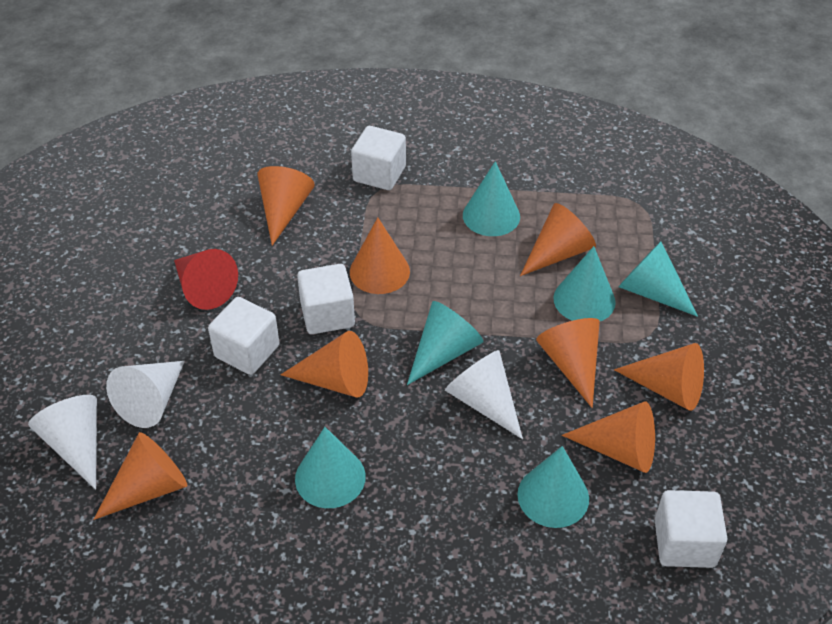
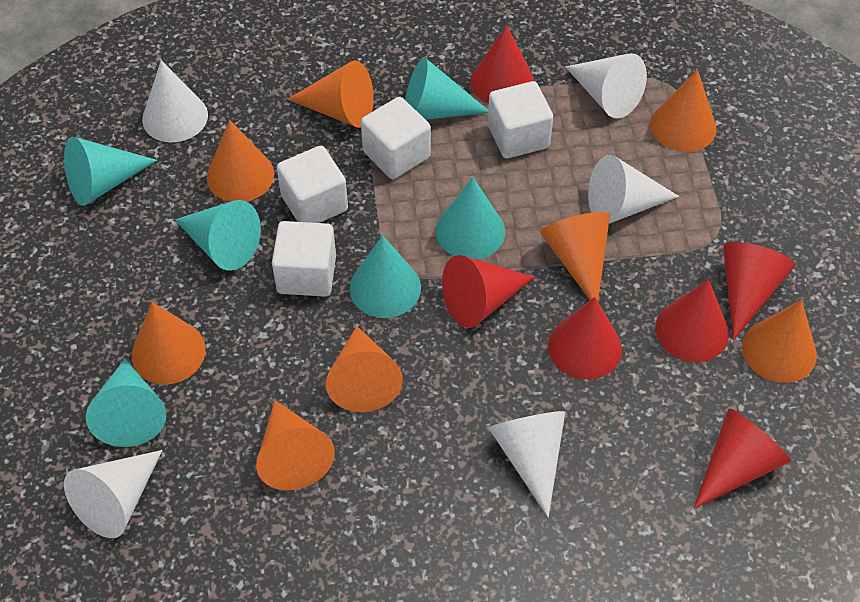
red cone: 1 -> 6
white cone: 3 -> 5

